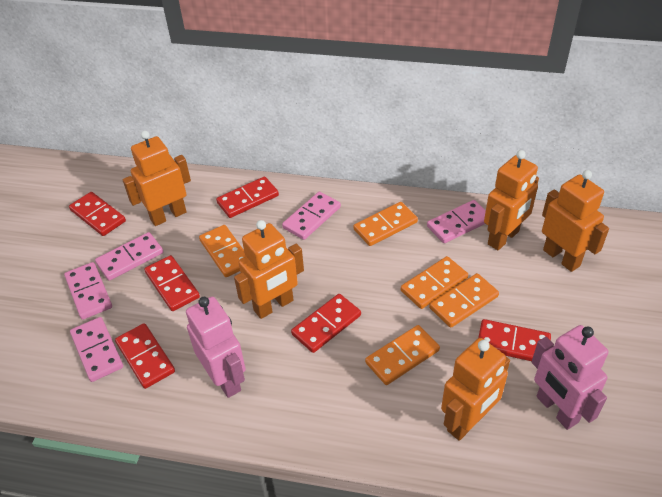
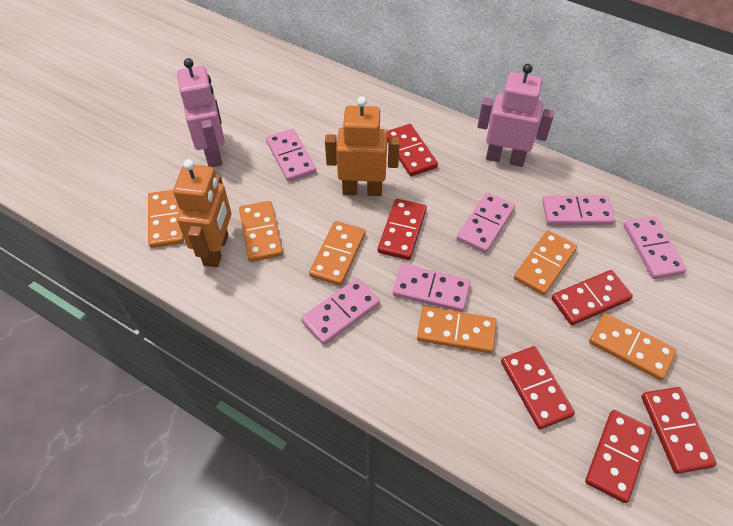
orange domino: 5 -> 6
orange robot: 5 -> 2
pink domino: 5 -> 6

